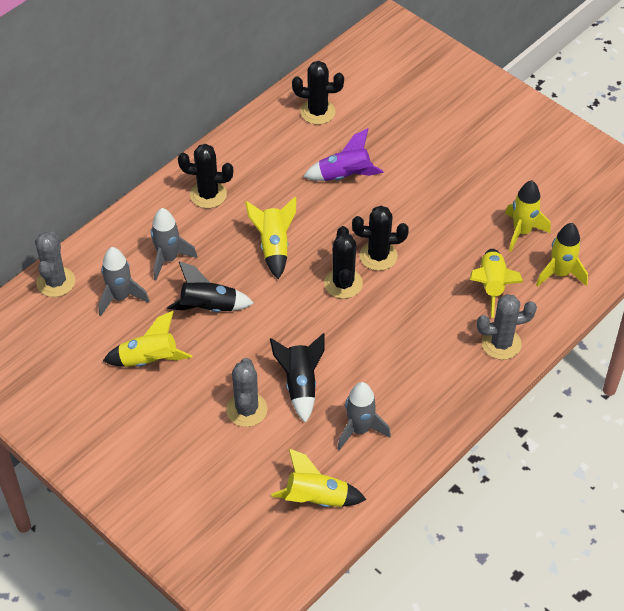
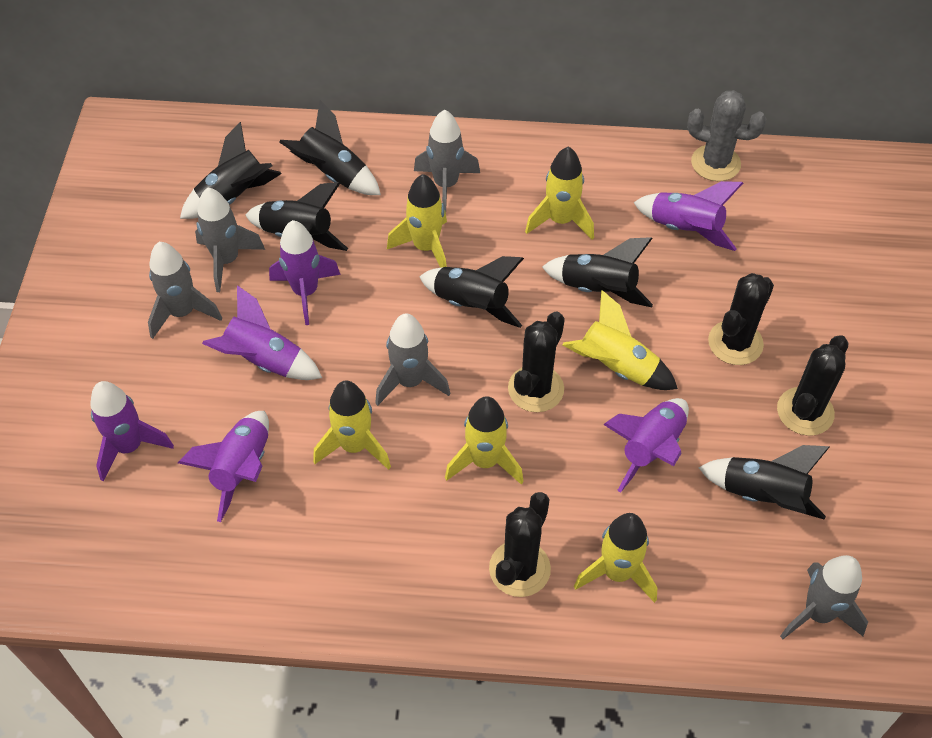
black rocket: 2 -> 6
grey cactus: 3 -> 1
grey rocket: 3 -> 5
purple rocket: 1 -> 6

